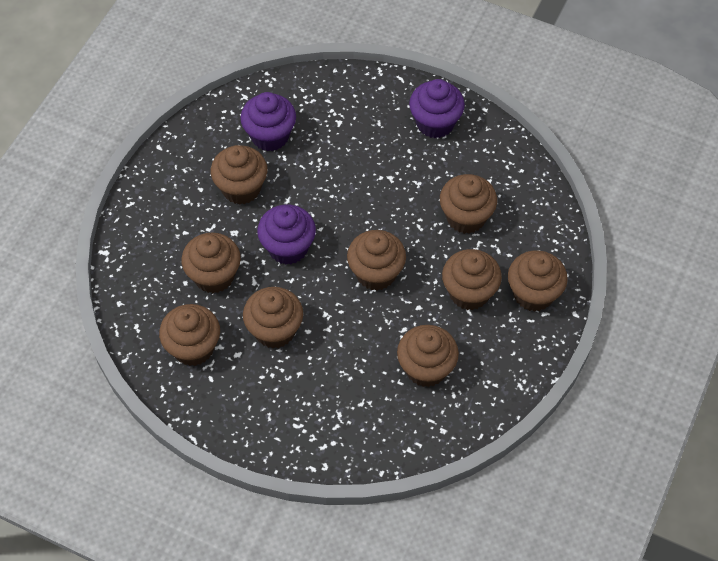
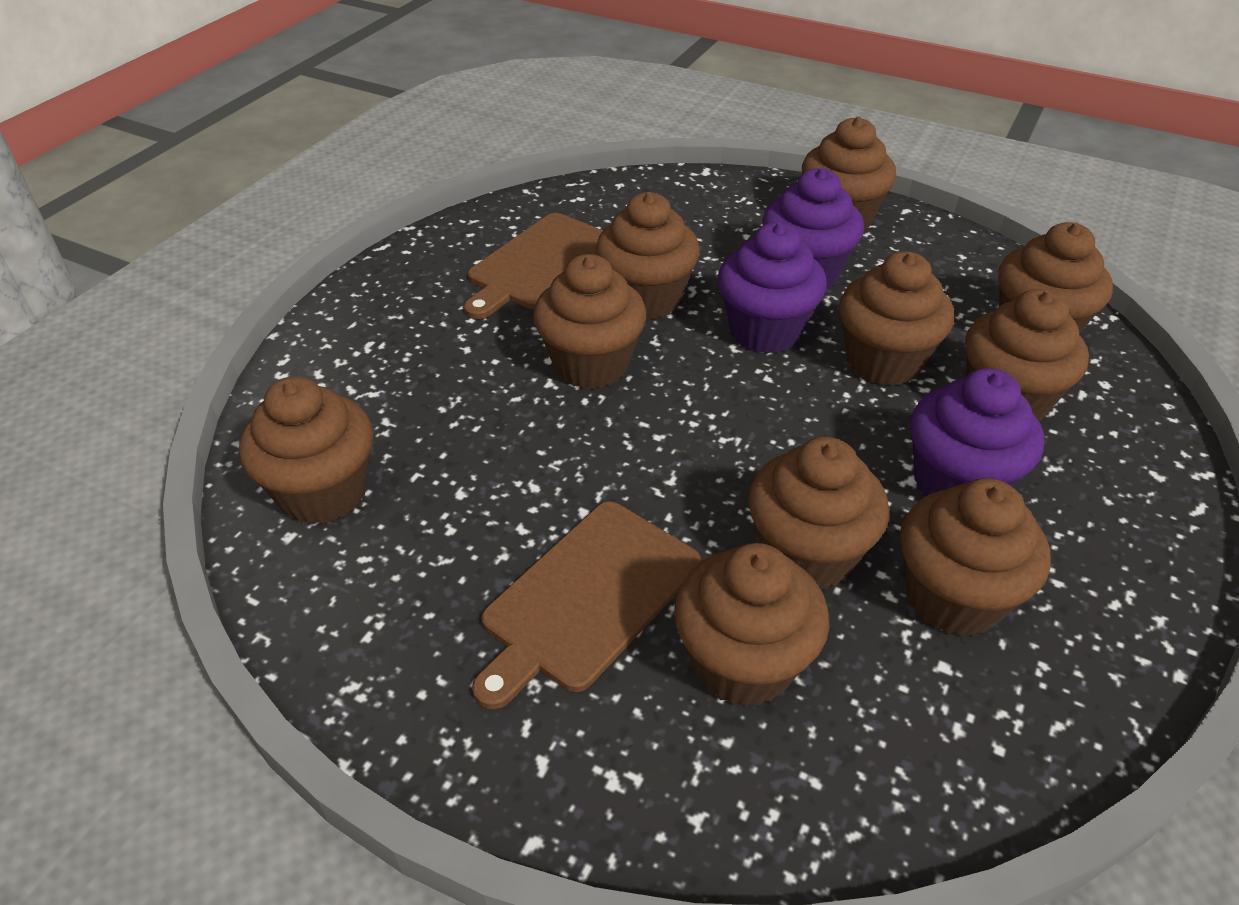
brown cupcake: 9 -> 10
brown cutting board: 0 -> 2

